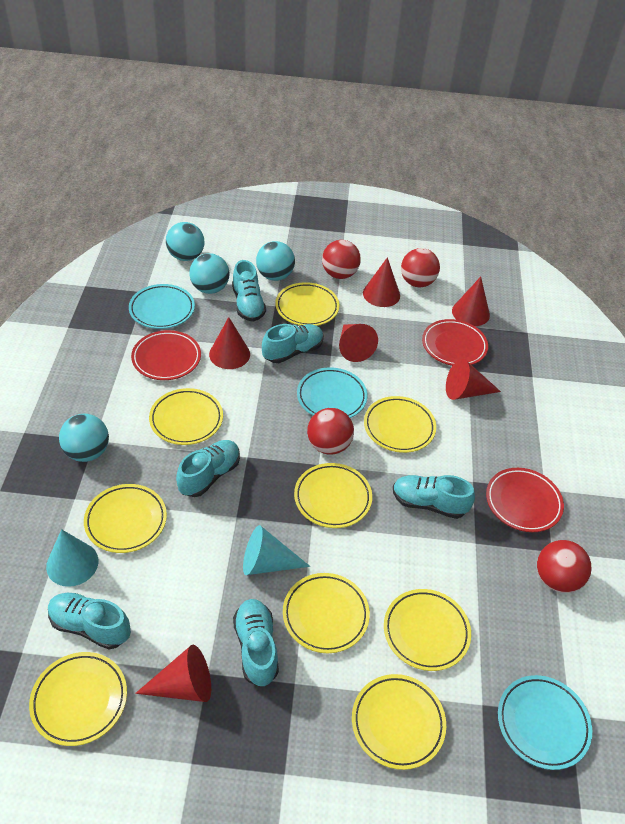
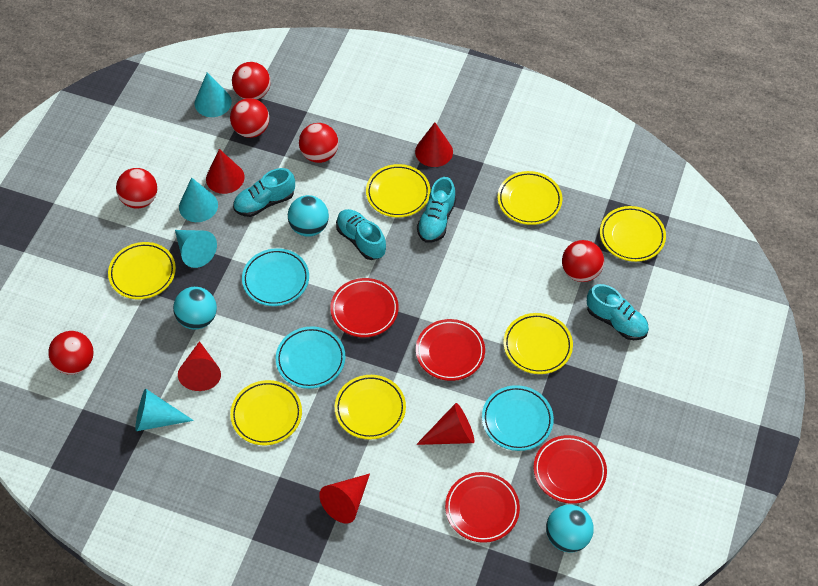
red ball: 4 -> 6
red cone: 6 -> 5
red plate: 3 -> 4
turquoise ball: 4 -> 3
turquoise cone: 2 -> 4
turquoise shoe: 6 -> 4
yellow plate: 9 -> 7

